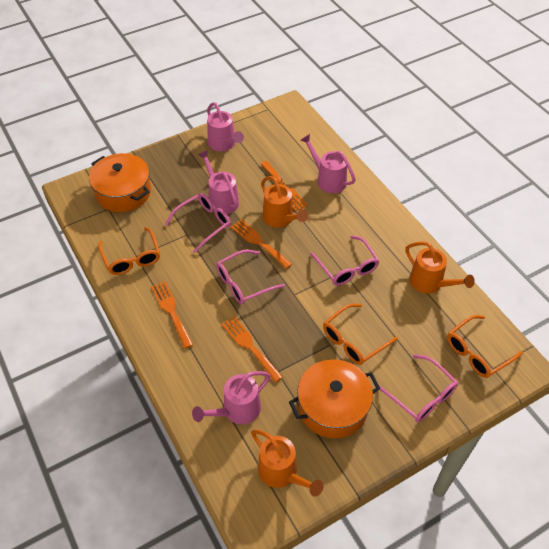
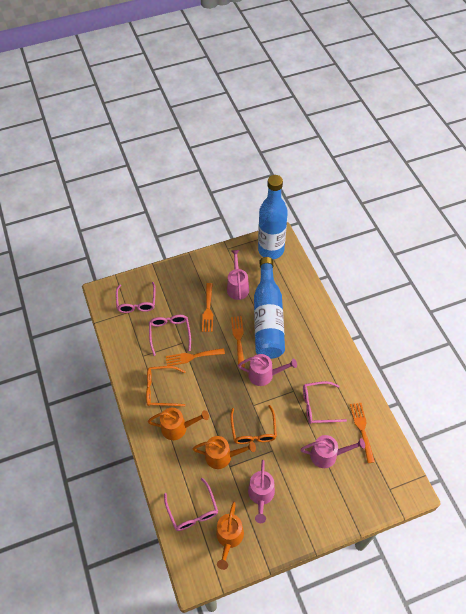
blue bottle: 0 -> 2
orange glasses: 3 -> 2
orange pot: 2 -> 0

